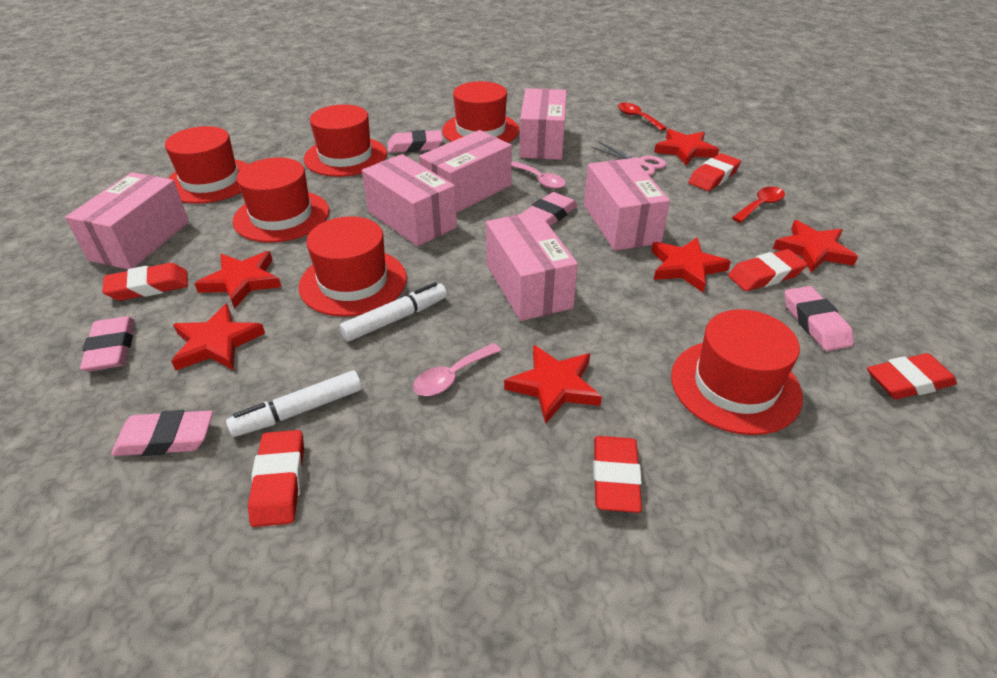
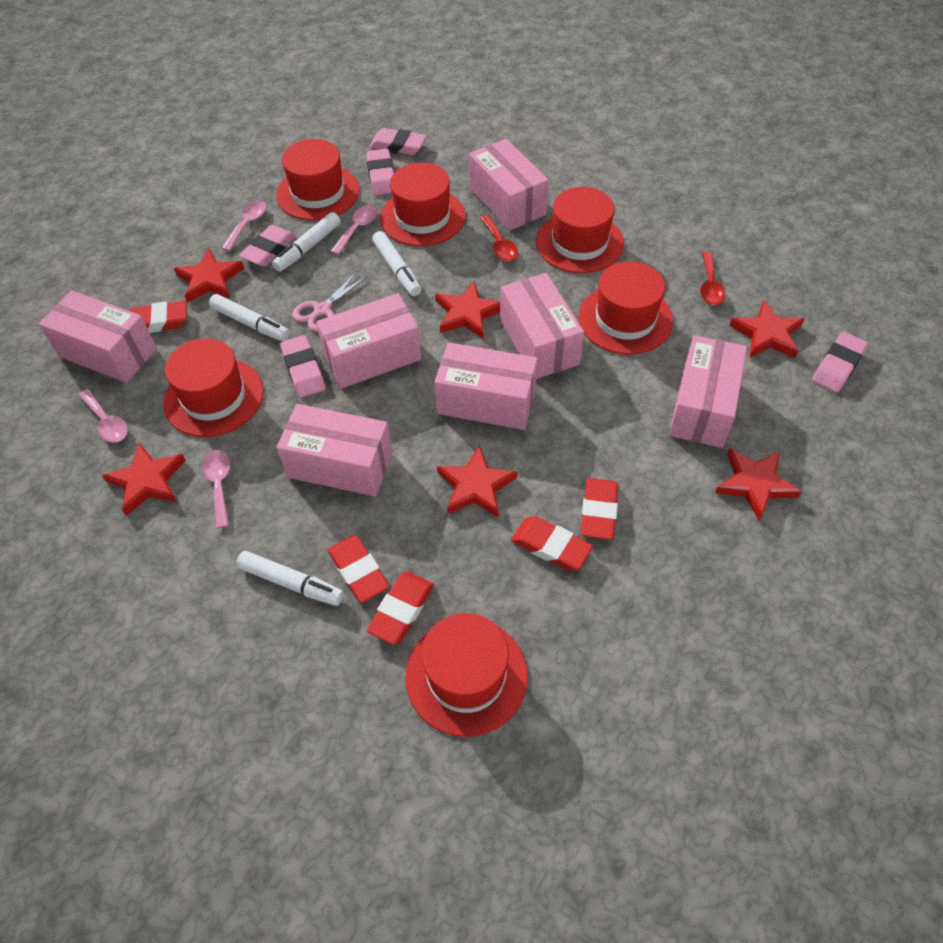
pink box: 6 -> 7
pink spoon: 2 -> 4
red eraser: 6 -> 5
white marker: 2 -> 4

